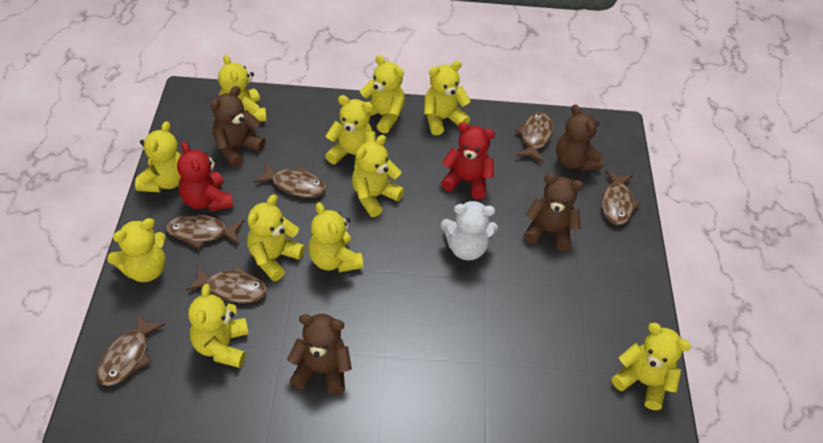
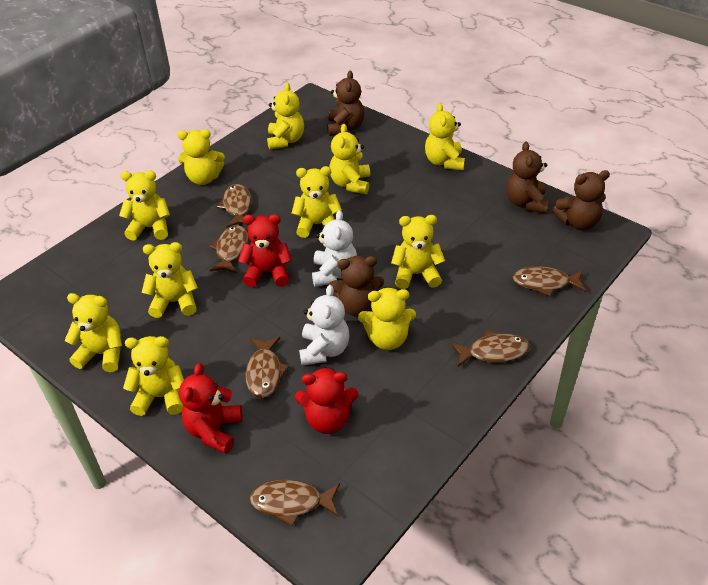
red teddy bear: 2 -> 3
white teddy bear: 1 -> 2

